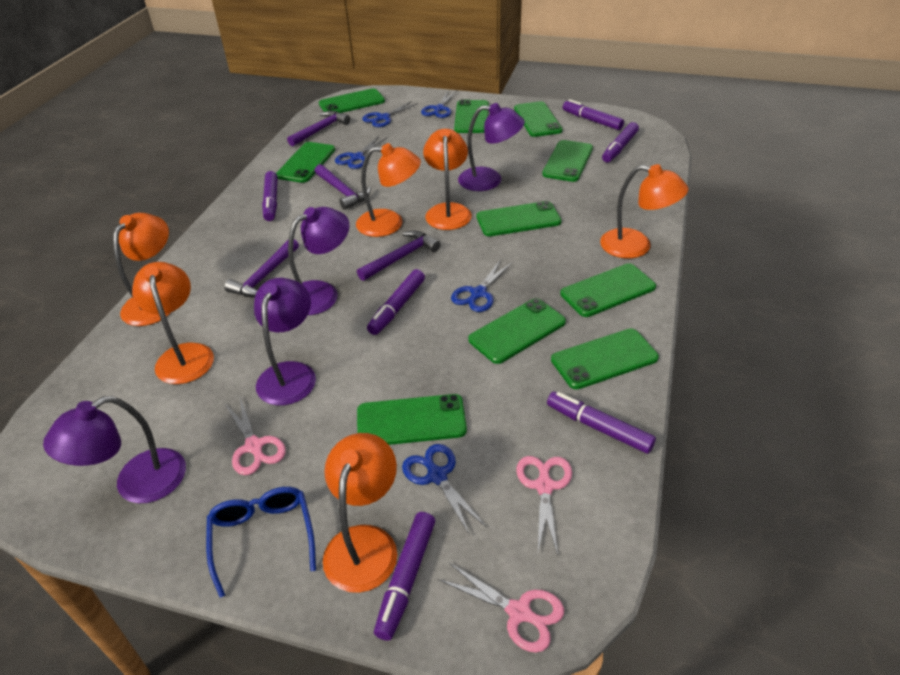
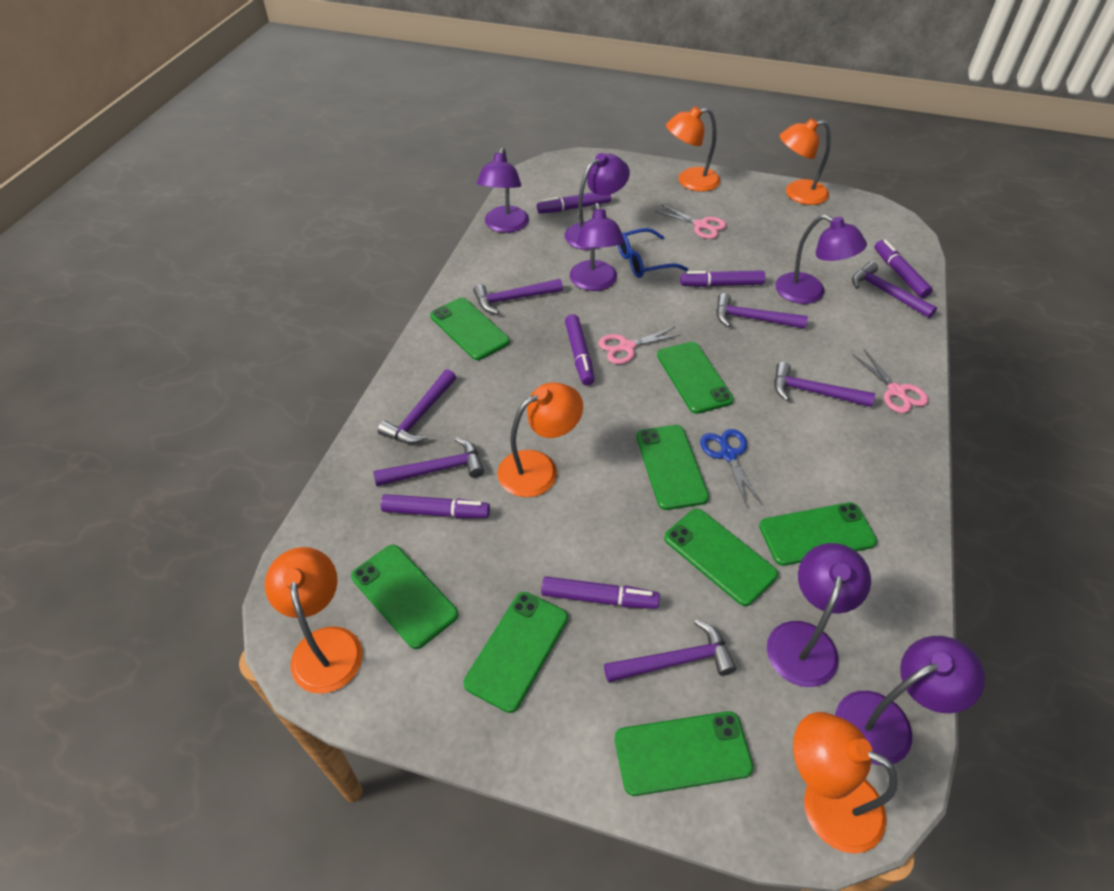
blue scissors: 5 -> 1
green phone: 10 -> 8
orange lamp: 6 -> 5
purple hammer: 4 -> 7
purple lamp: 4 -> 6

